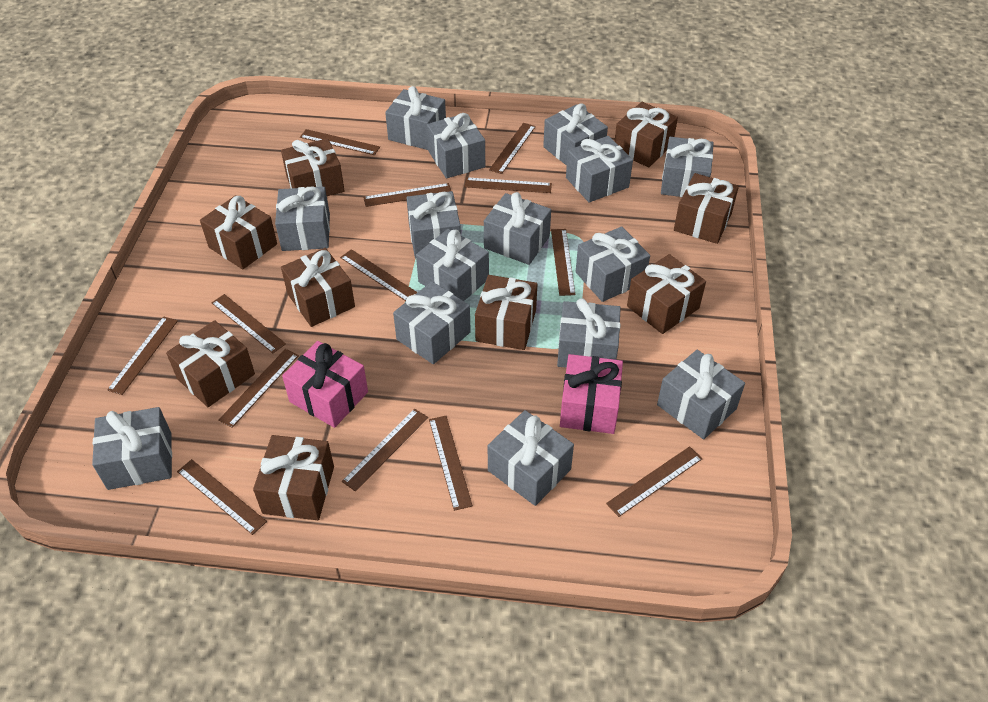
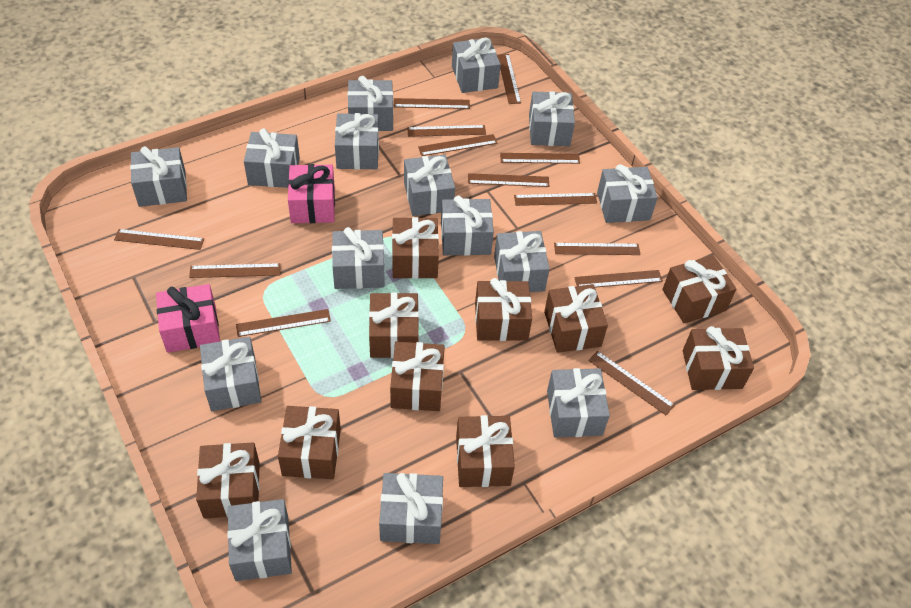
brown gift: 9 -> 10

